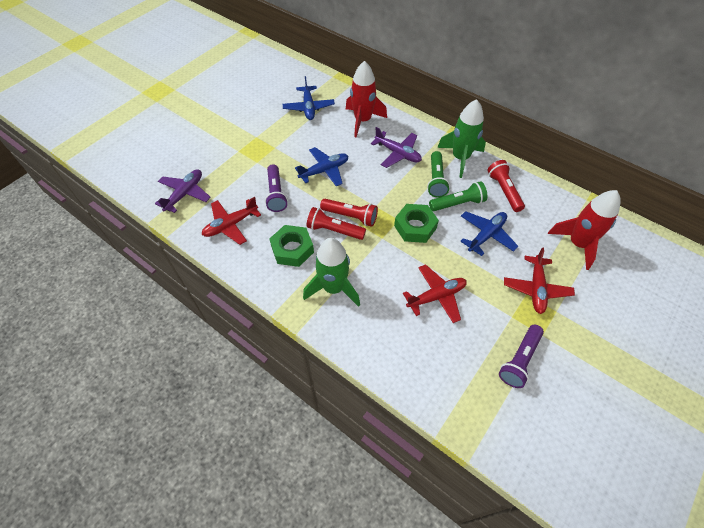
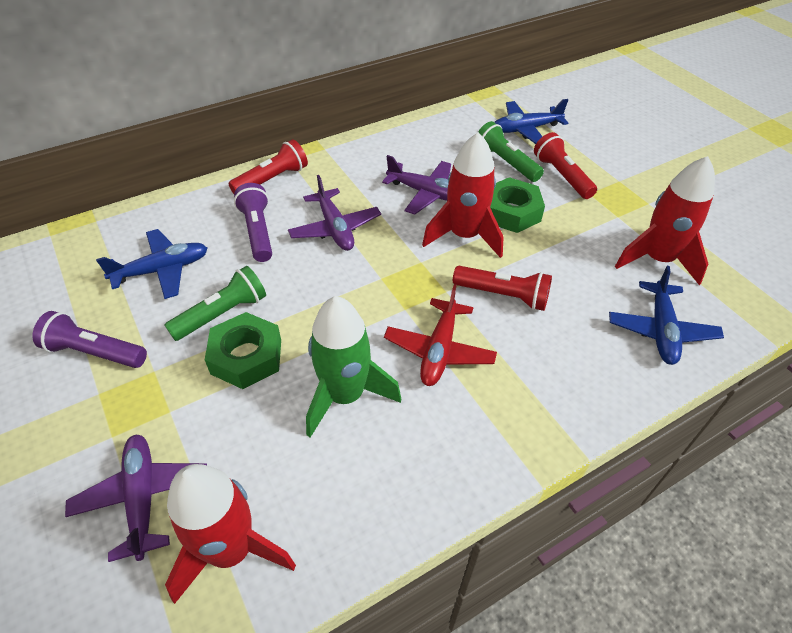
green rocket: 2 -> 1
purple plane: 2 -> 3
red plane: 3 -> 1
red rocket: 2 -> 3

